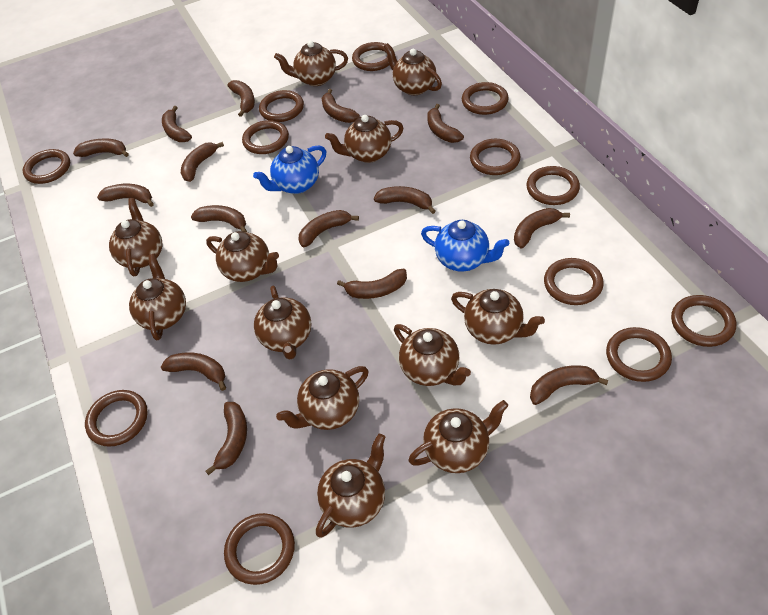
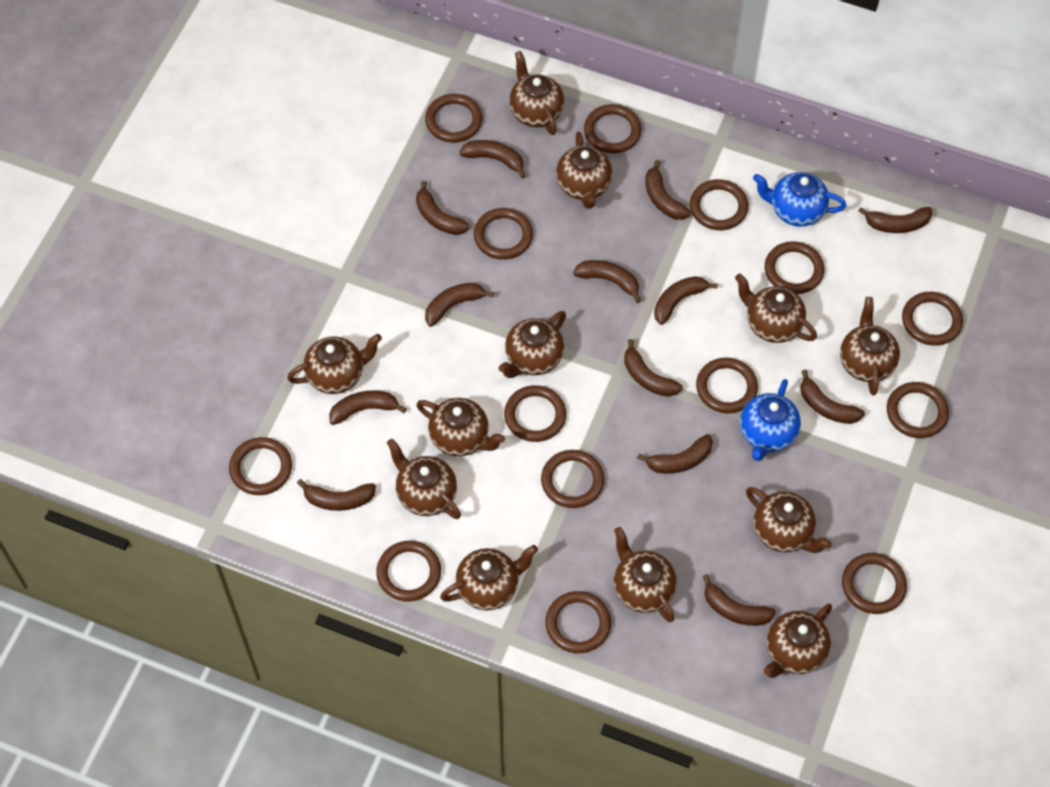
brown banana: 15 -> 13
brown ring: 12 -> 14

